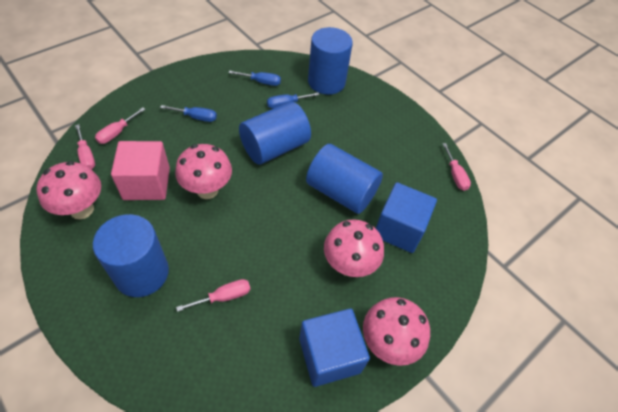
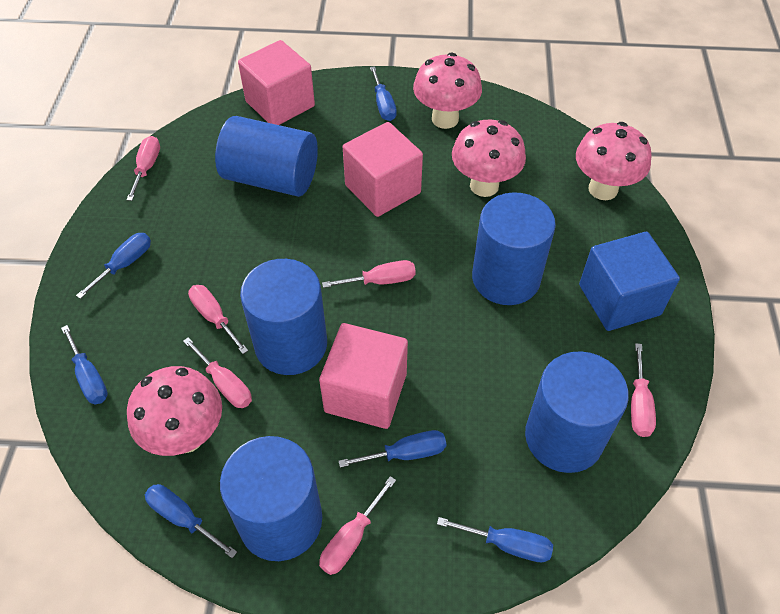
blue cube: 2 -> 1
blue cylinder: 4 -> 5
blue screwdriver: 3 -> 6
pink cube: 1 -> 3
pink screwdriver: 4 -> 6

